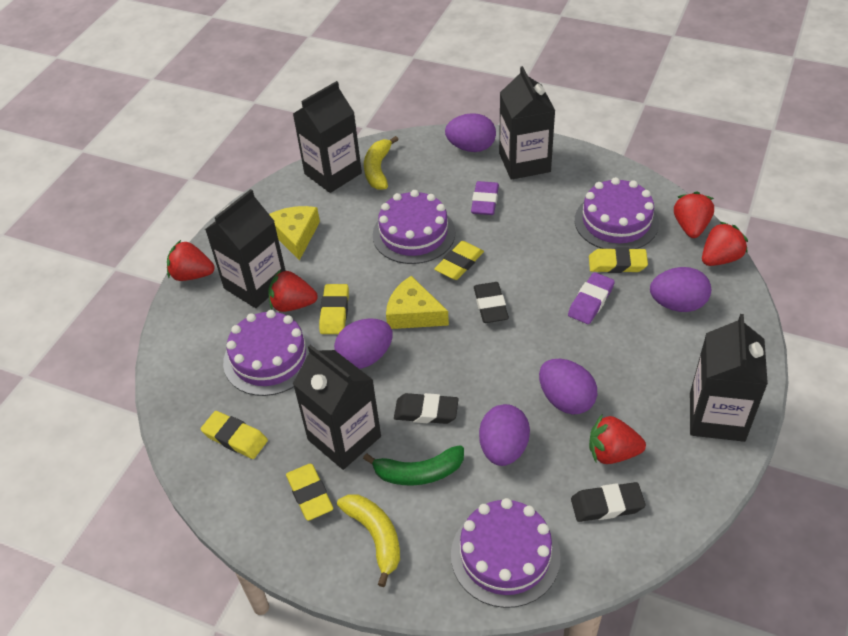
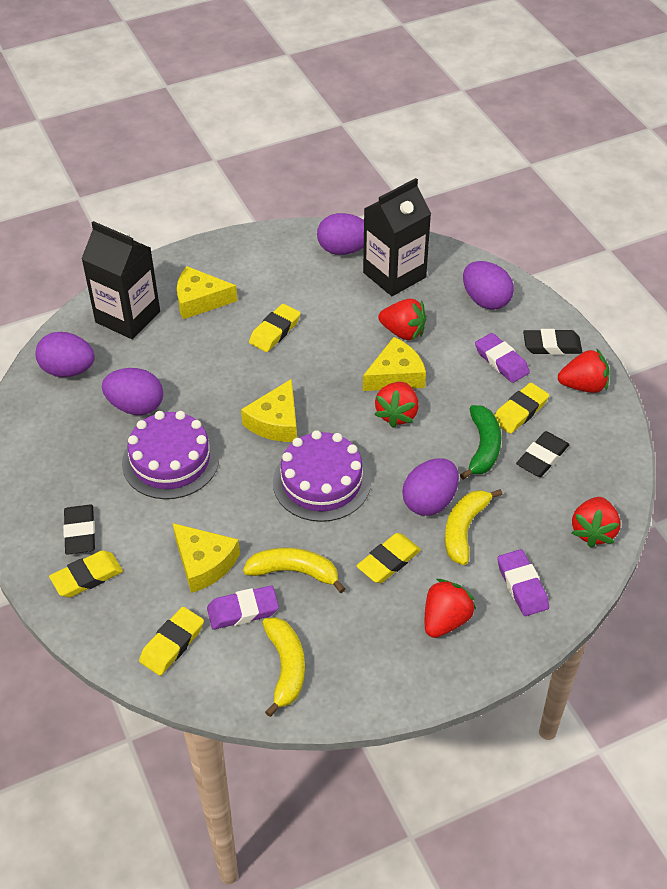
black carton: 5 -> 2
purple cake: 4 -> 2
purple eraser: 2 -> 3
yellow banana: 2 -> 3
yellow cheese: 2 -> 4

